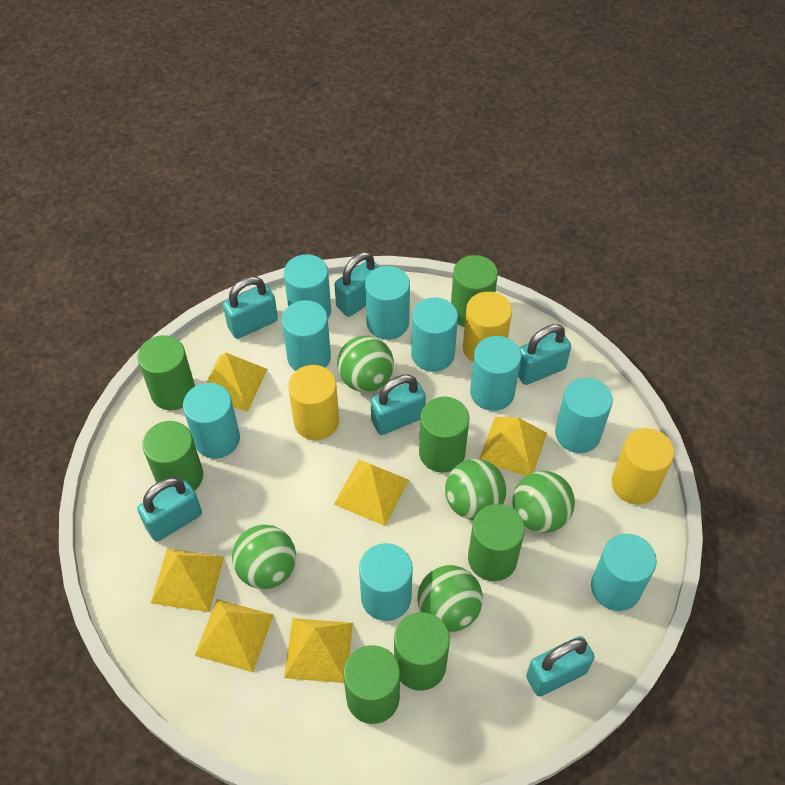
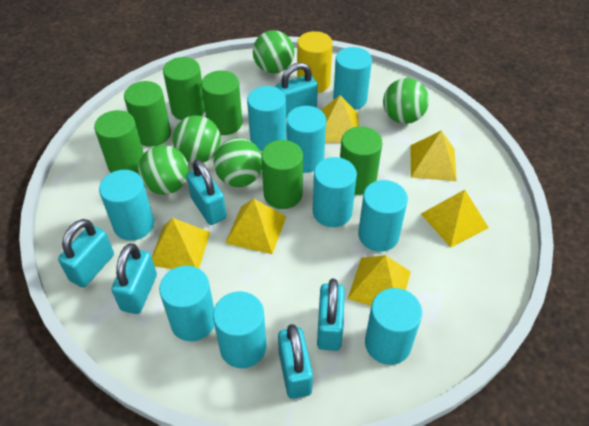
green cylinder: 7 -> 6
yellow cylinder: 3 -> 1

